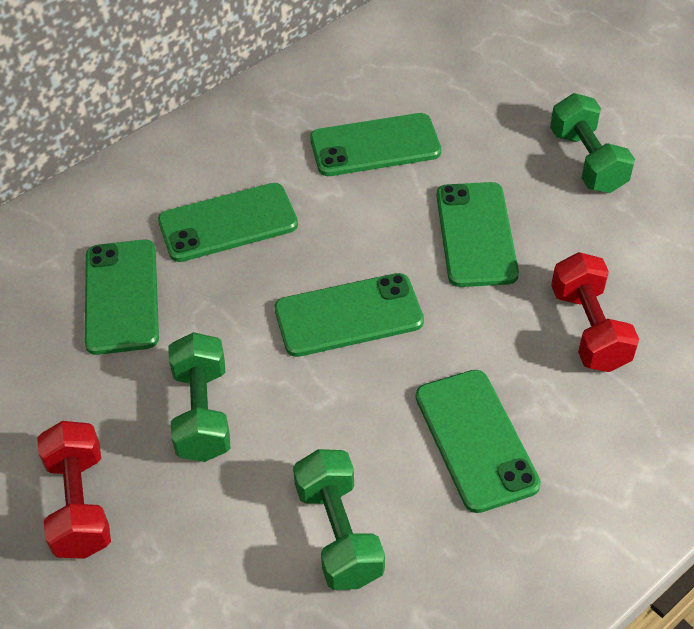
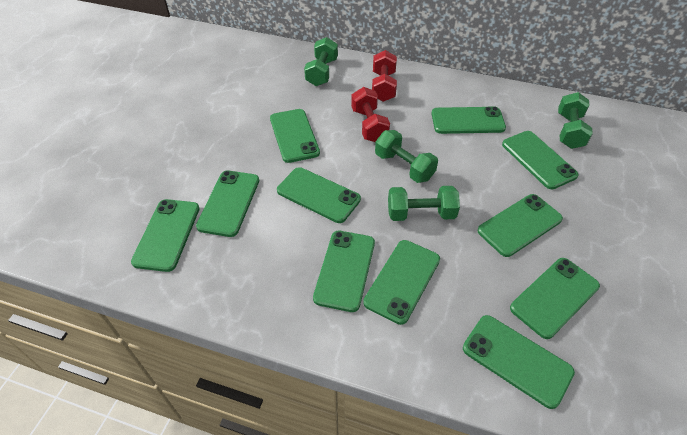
green dumbbell: 3 -> 4
green phone: 6 -> 11

